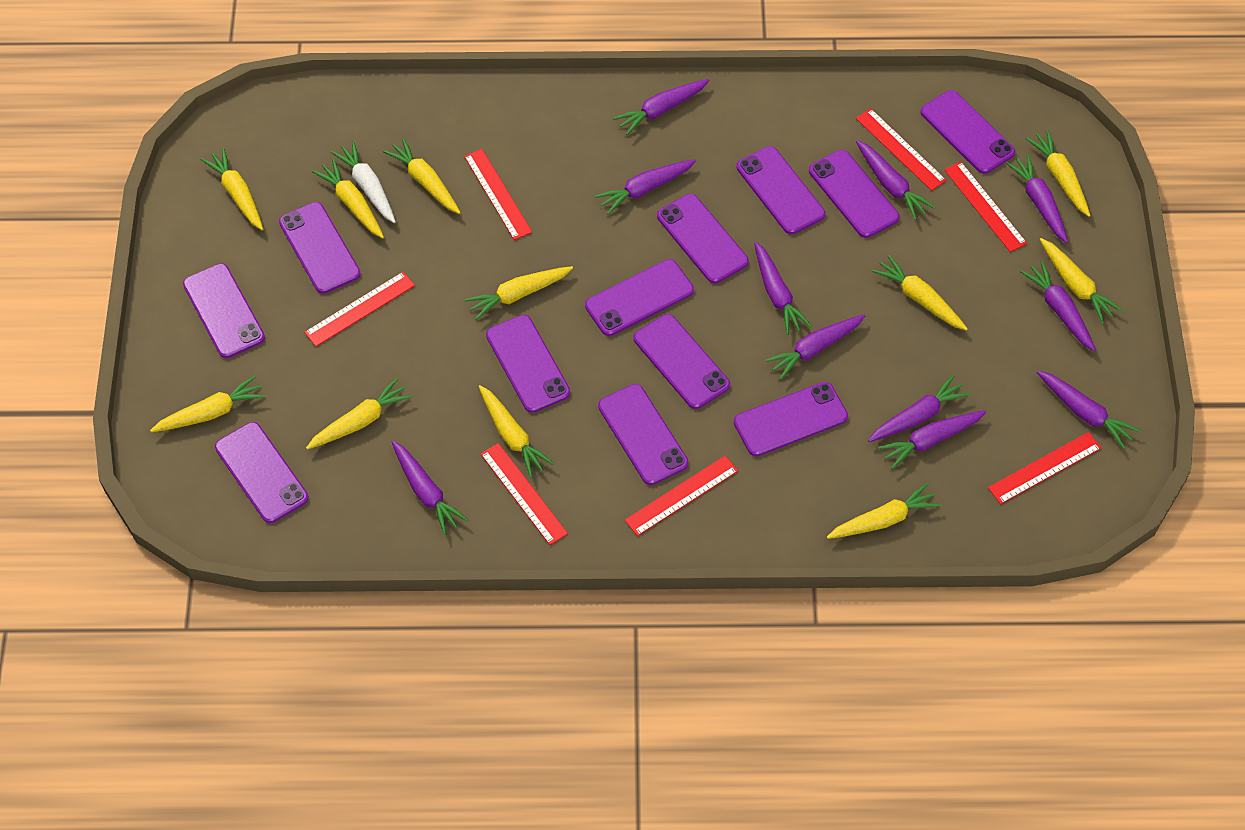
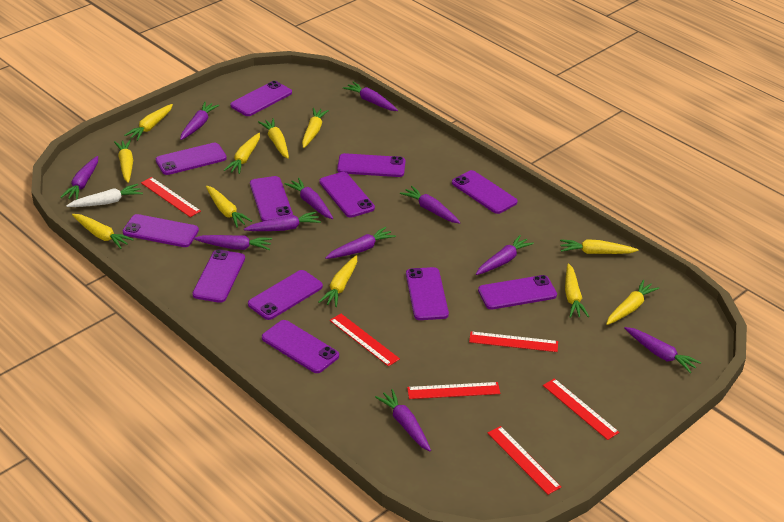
red ruler: 7 -> 6

